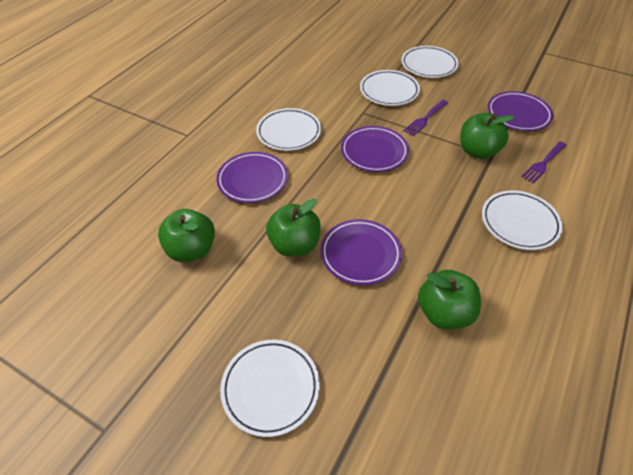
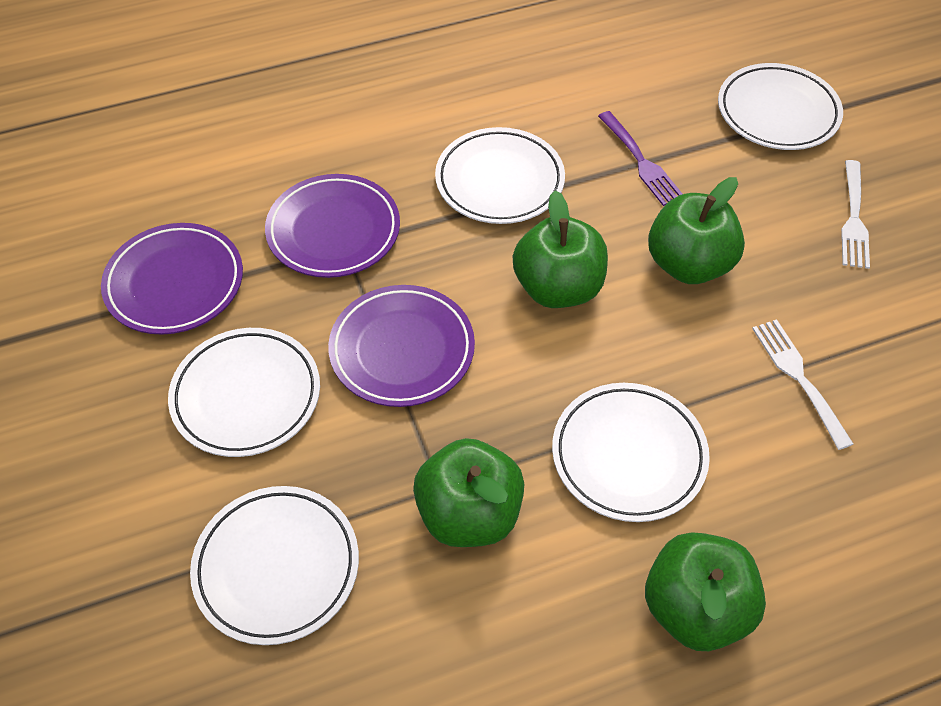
purple fork: 2 -> 1
purple plate: 4 -> 3
white fork: 0 -> 2

